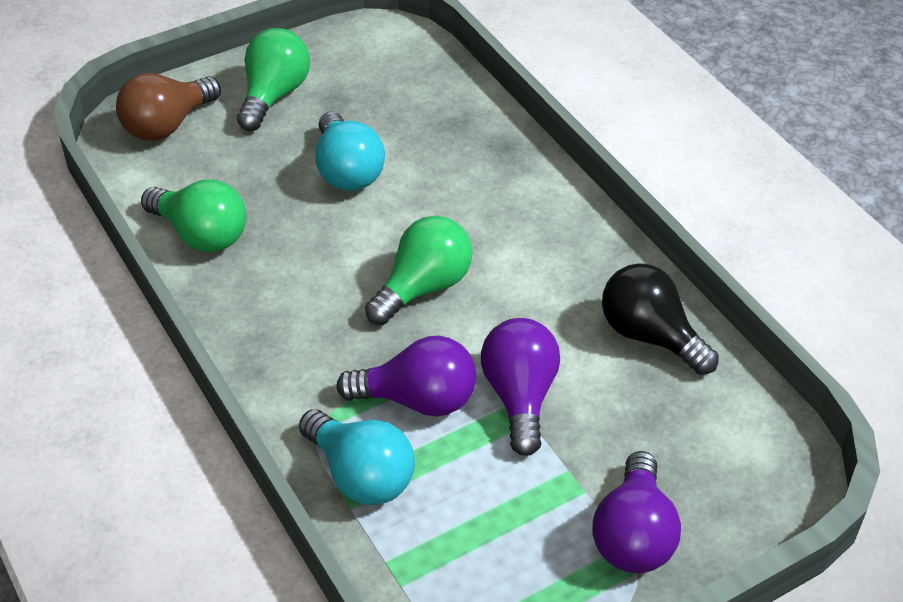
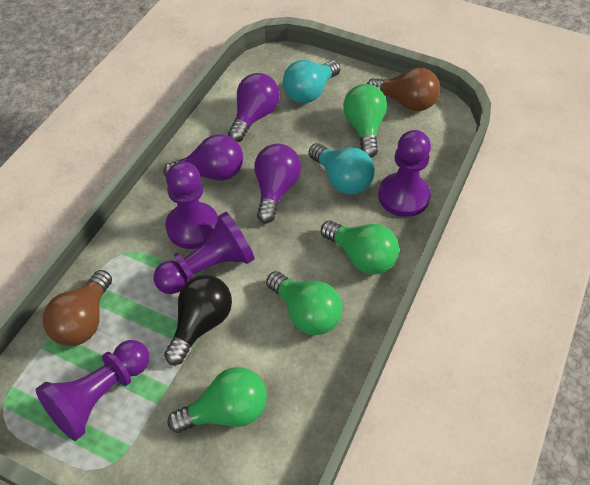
brown light bulb: 1 -> 2
green light bulb: 3 -> 4
purple pawn: 0 -> 4

